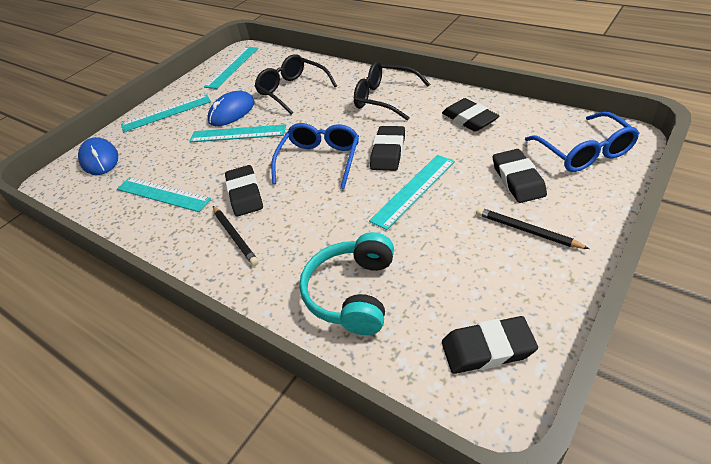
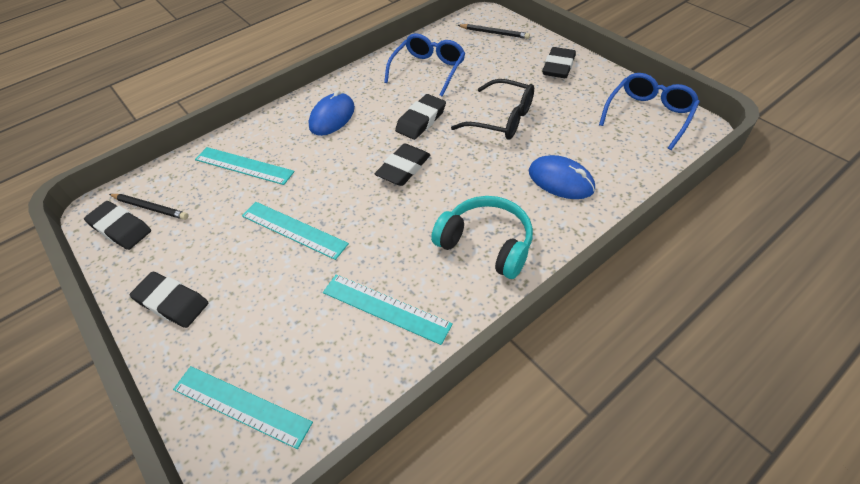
black glasses: 2 -> 1
turquoise ruler: 5 -> 4

